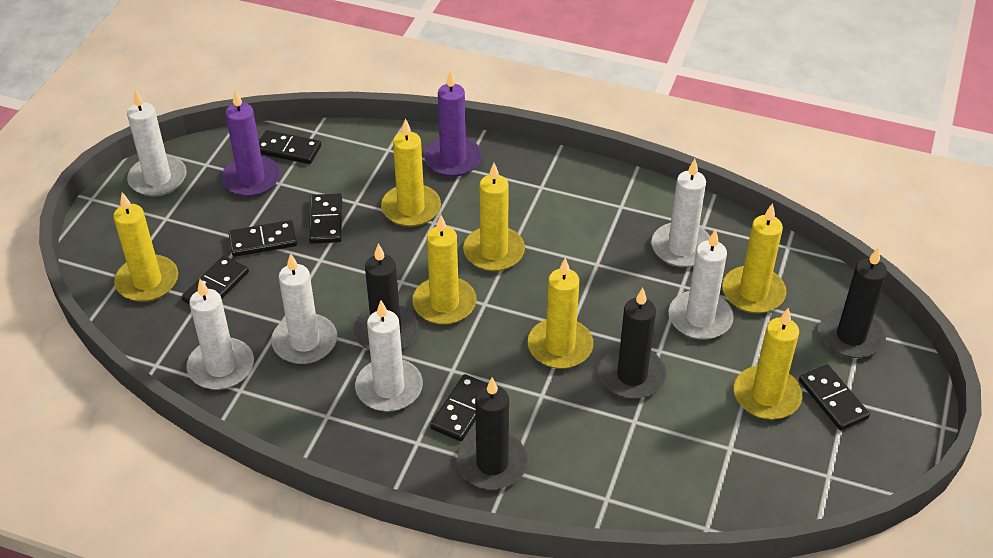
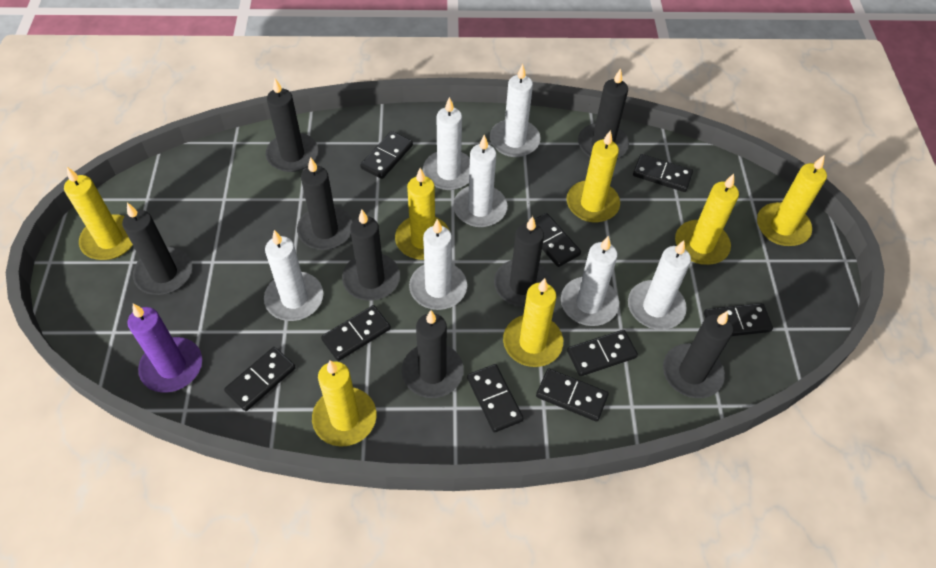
black candle: 4 -> 8
black domino: 6 -> 9
purple candle: 2 -> 1
white candle: 6 -> 7

